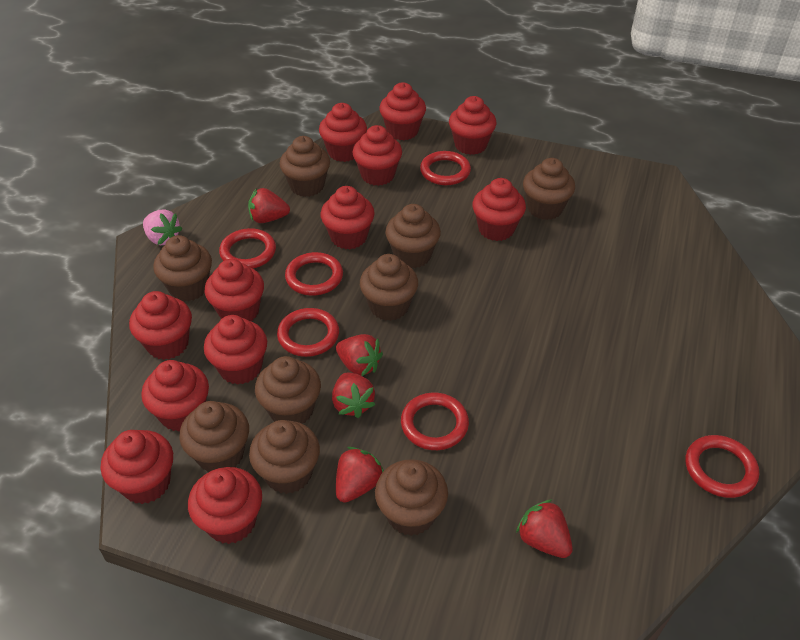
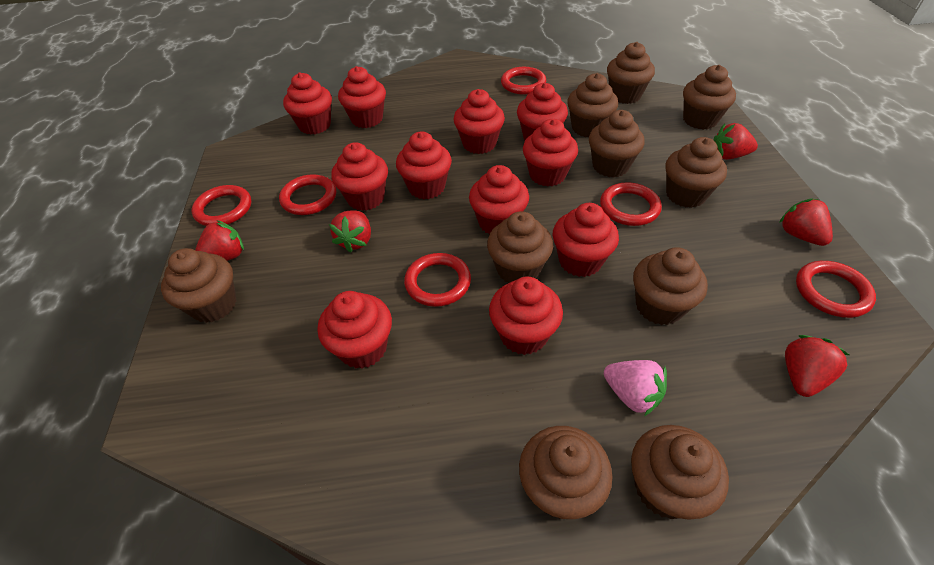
brown cupcake: 9 -> 10
red cupcake: 12 -> 11

